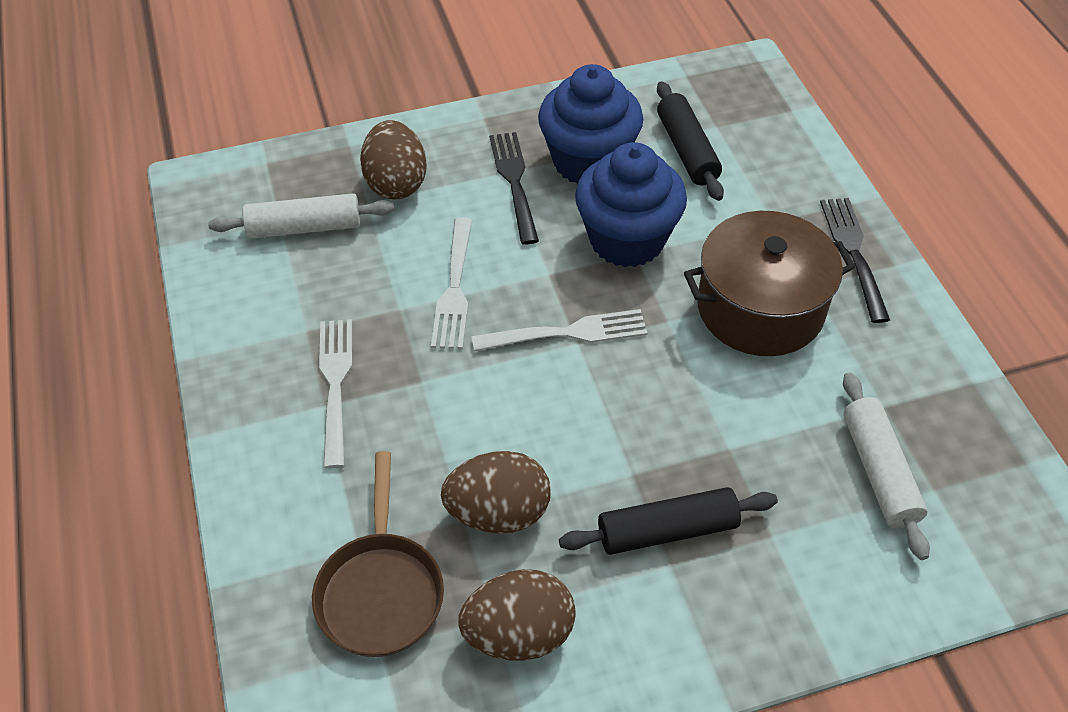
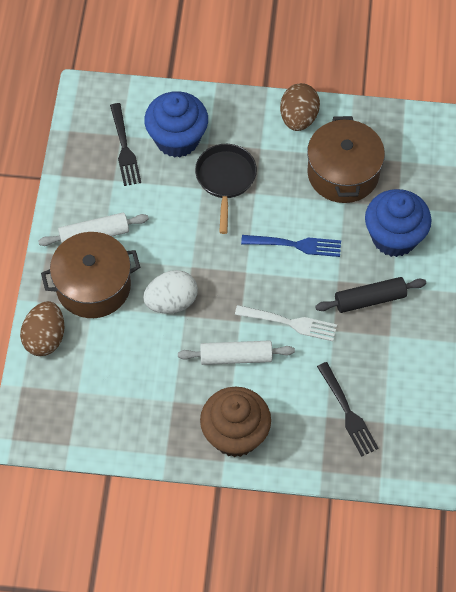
black pan: 0 -> 1
black rolling pin: 2 -> 1
blue fork: 0 -> 1
brown cupcake: 0 -> 1
brown egg: 3 -> 2
brown pan: 1 -> 0
brown pot: 1 -> 2
white egg: 0 -> 1
white fork: 3 -> 1

